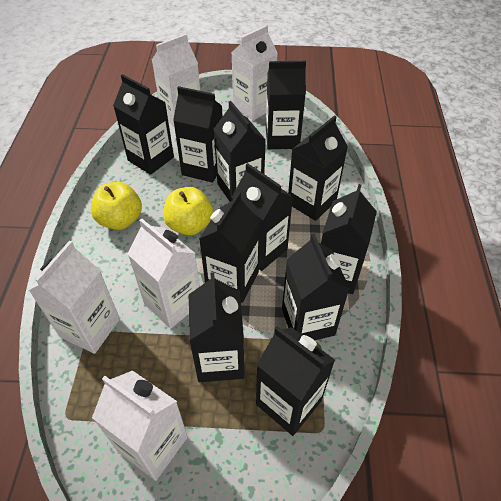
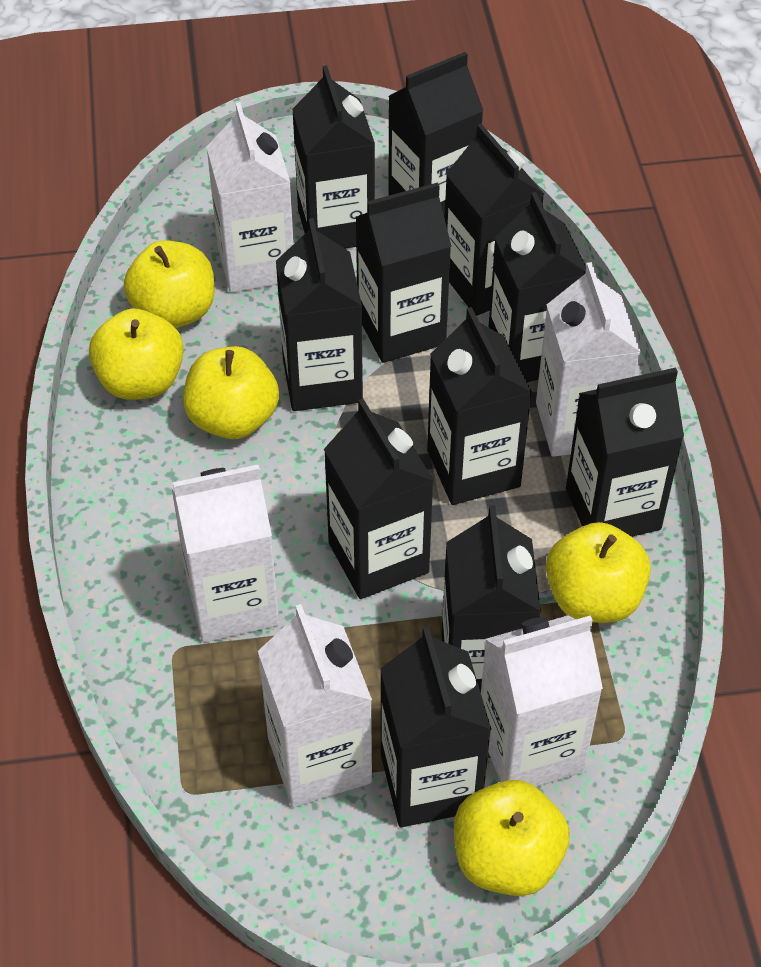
yellow apple: 2 -> 5

